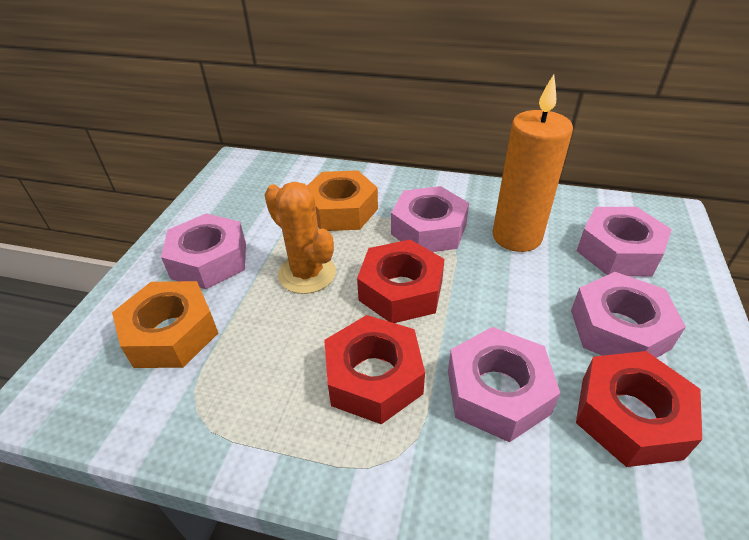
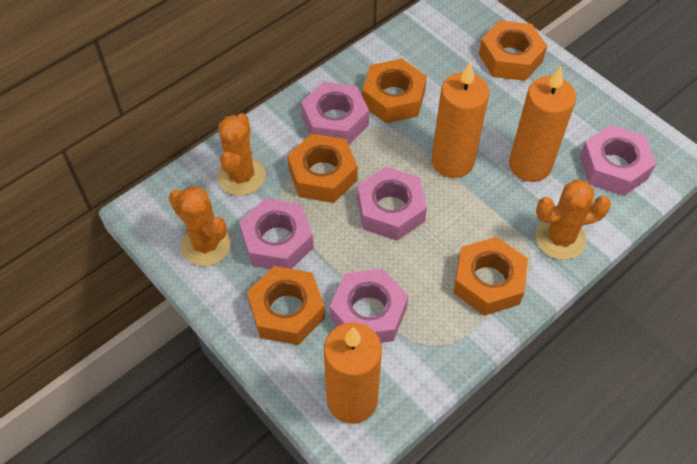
orange cactus: 1 -> 3
orange candle: 1 -> 3
orange nut: 2 -> 5
red nut: 3 -> 0

